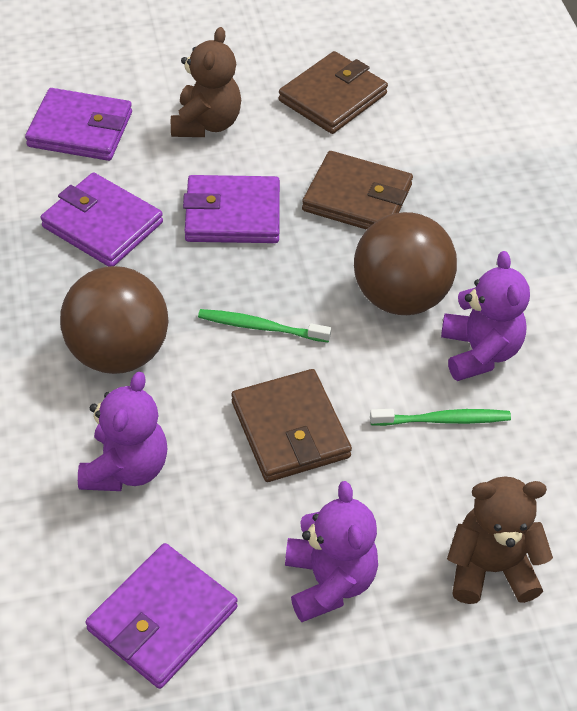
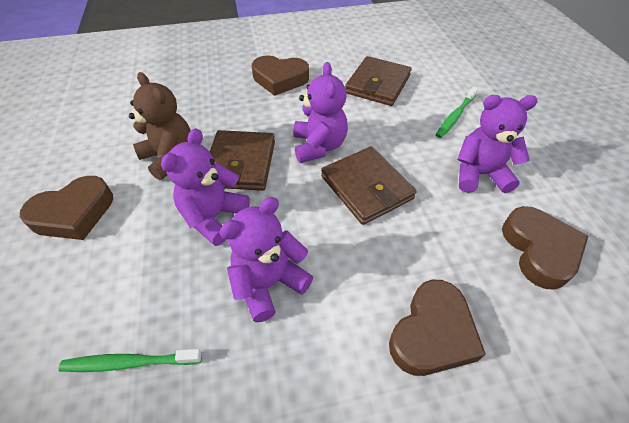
brown ball: 2 -> 0
brown heart: 0 -> 4
brown teddy bear: 2 -> 1
purple teddy bear: 3 -> 4
purple wallet: 4 -> 0

